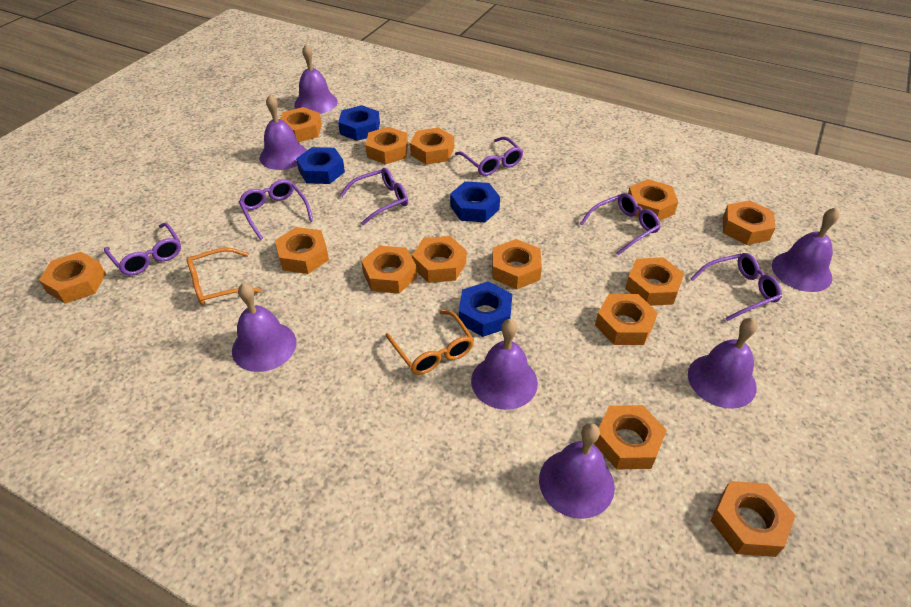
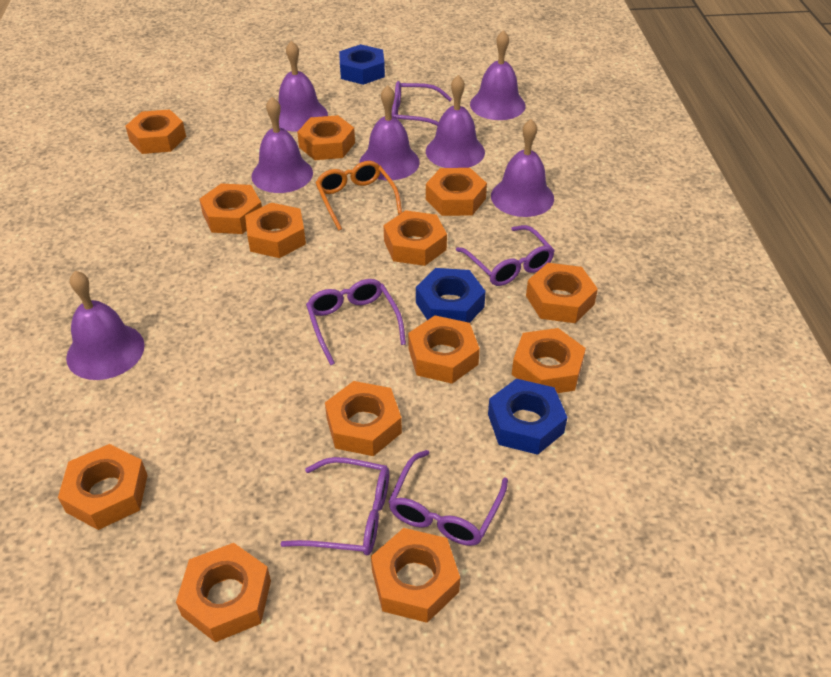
blue nut: 4 -> 3
orange glasses: 2 -> 1
orange nut: 14 -> 13
purple glasses: 6 -> 5

